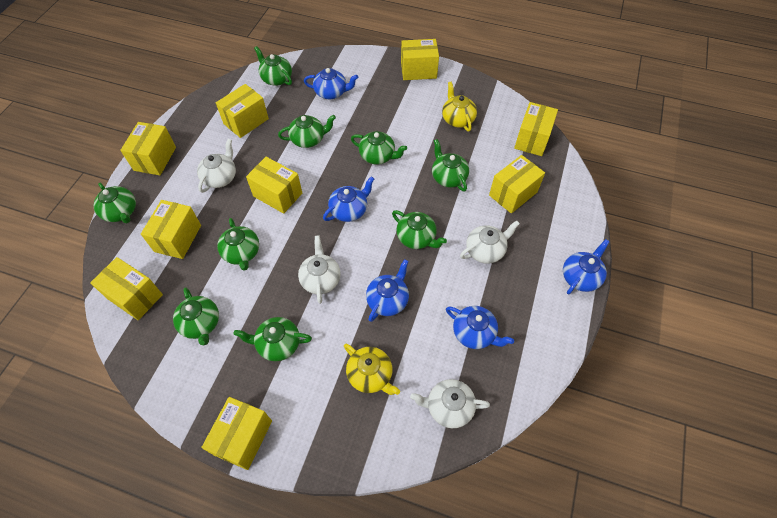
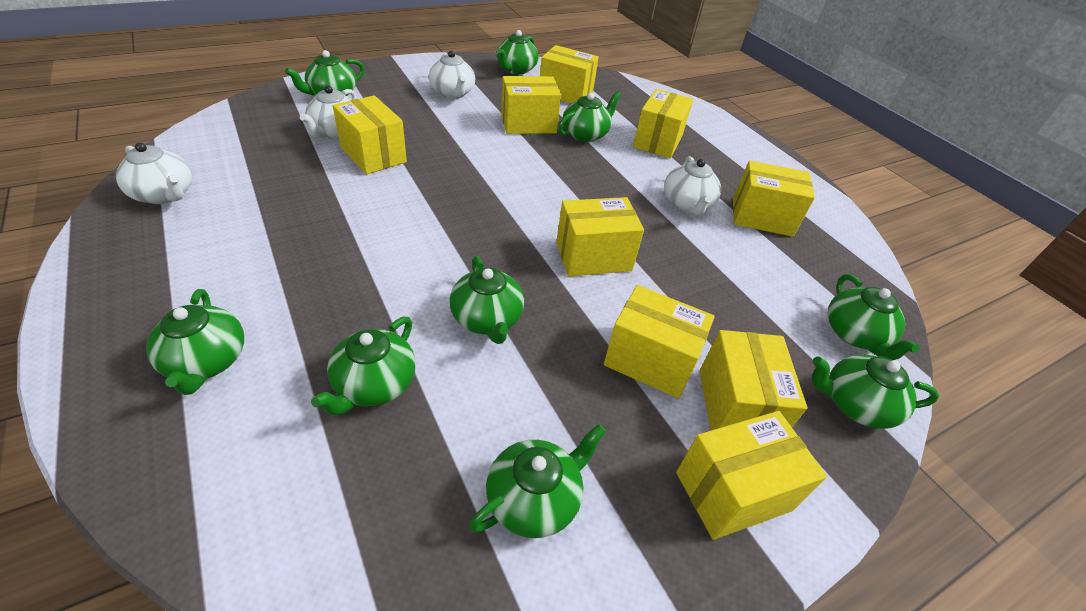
blue teapot: 5 -> 0
yellow teapot: 2 -> 0

